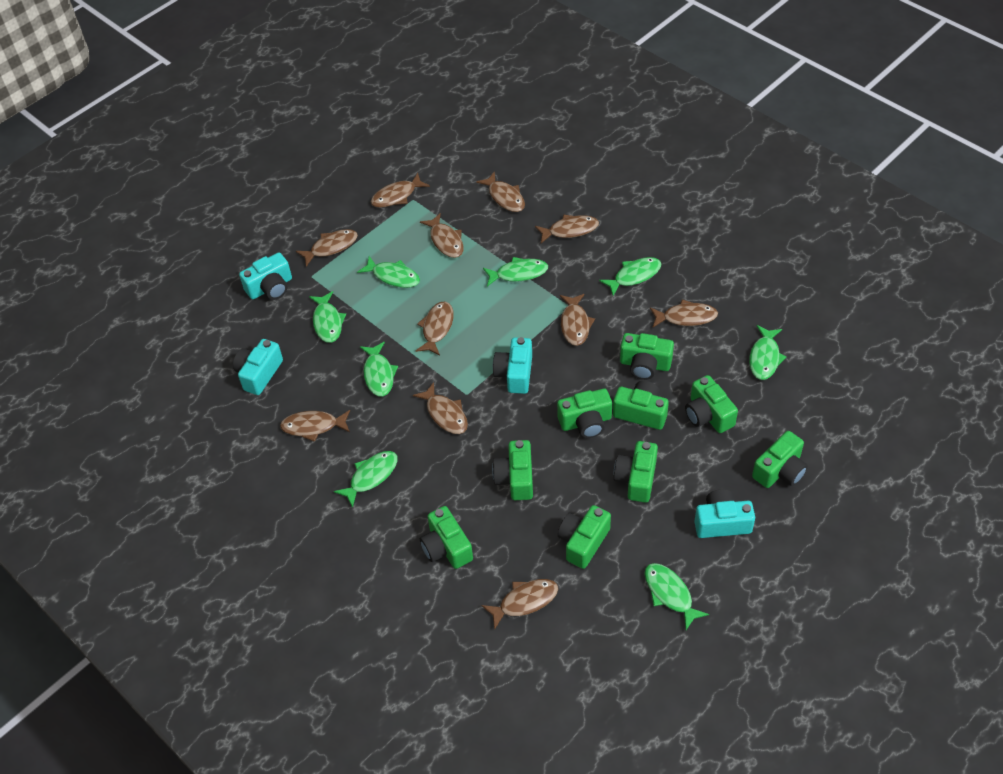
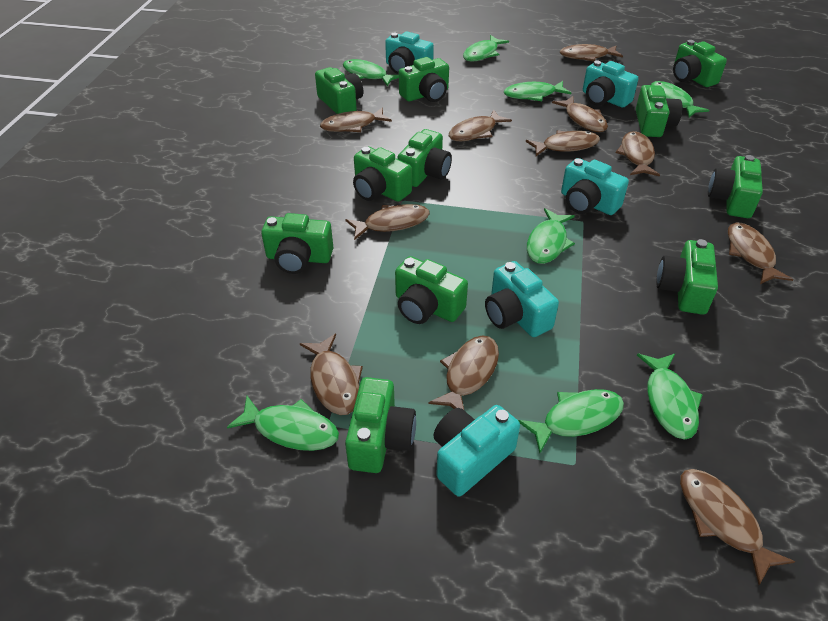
green camera: 9 -> 11
turquoise camera: 4 -> 5

